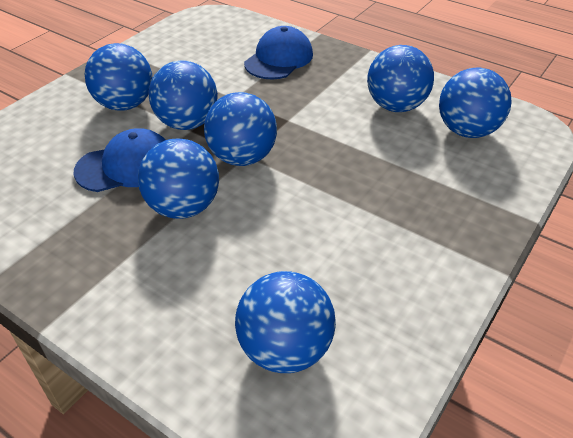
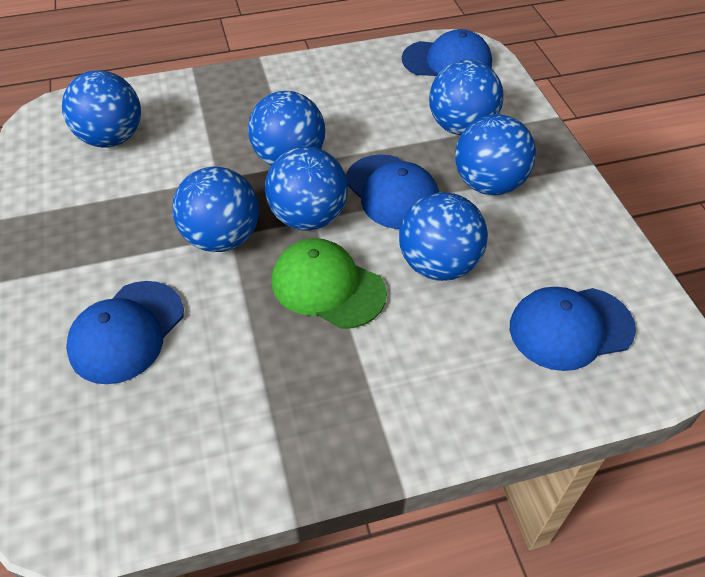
blue cap: 2 -> 4
green cap: 0 -> 1

